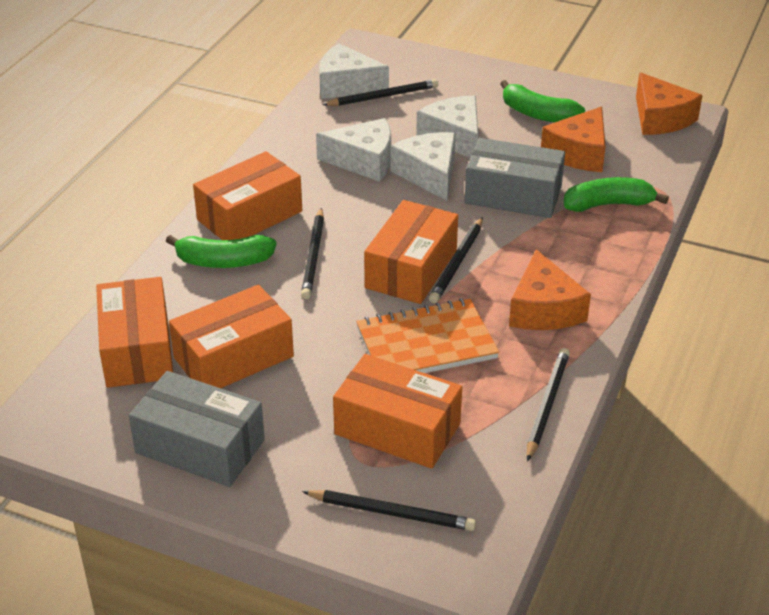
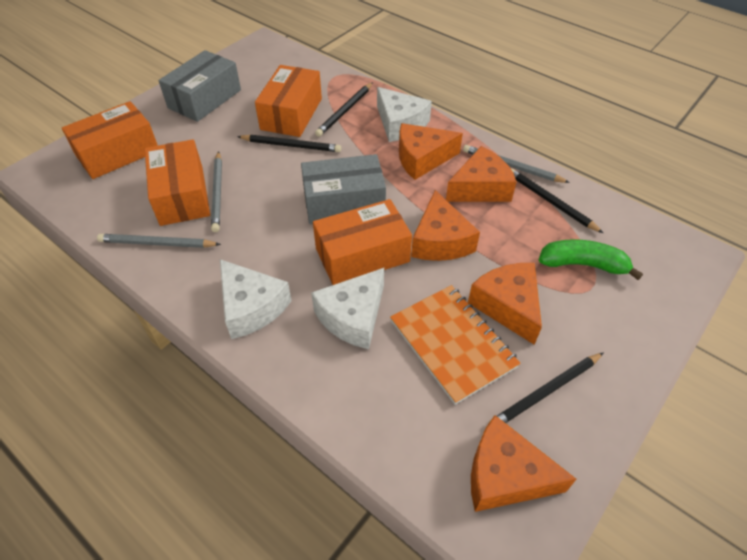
black pencil: 5 -> 4
green banana: 3 -> 1
grey pencil: 0 -> 3
orange box: 5 -> 4
orange cheese: 3 -> 5
white cheese: 4 -> 3

